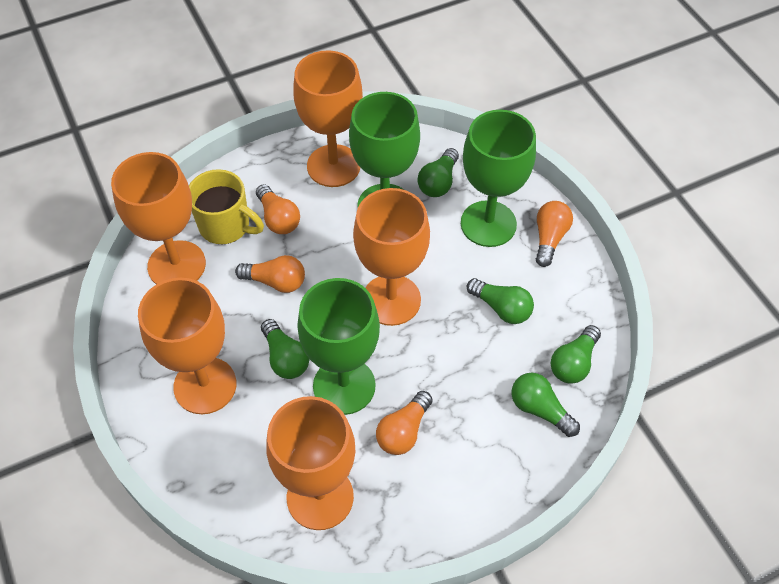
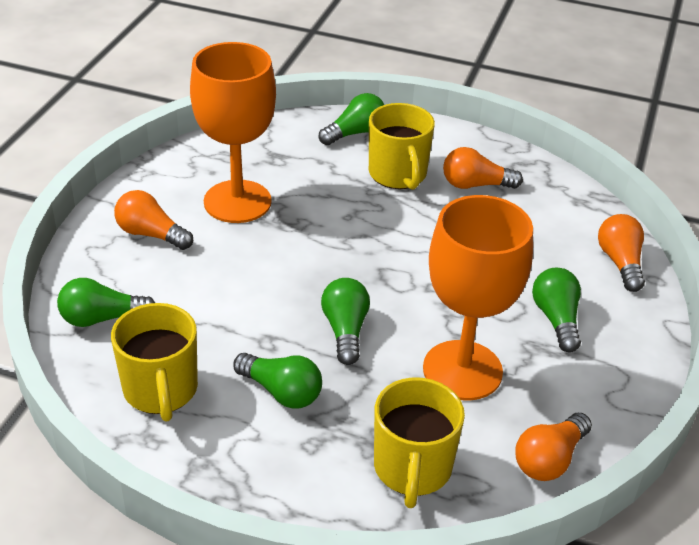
green goblet: 3 -> 0
orange goblet: 5 -> 2
yellow mug: 1 -> 3

